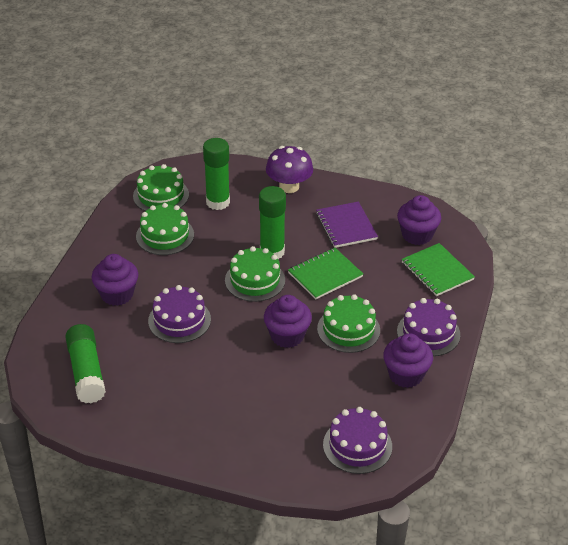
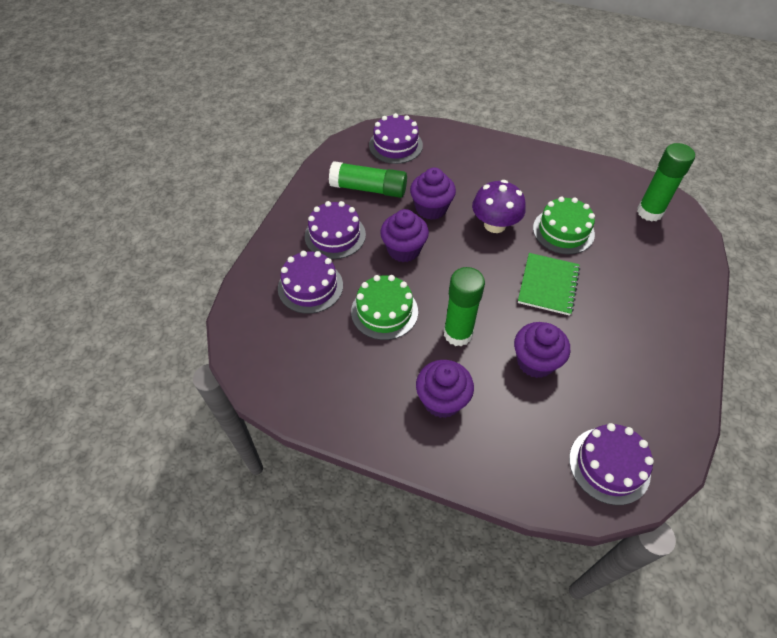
green cake: 4 -> 2
green notebook: 2 -> 1
purple cake: 3 -> 4
purple notebook: 1 -> 0

